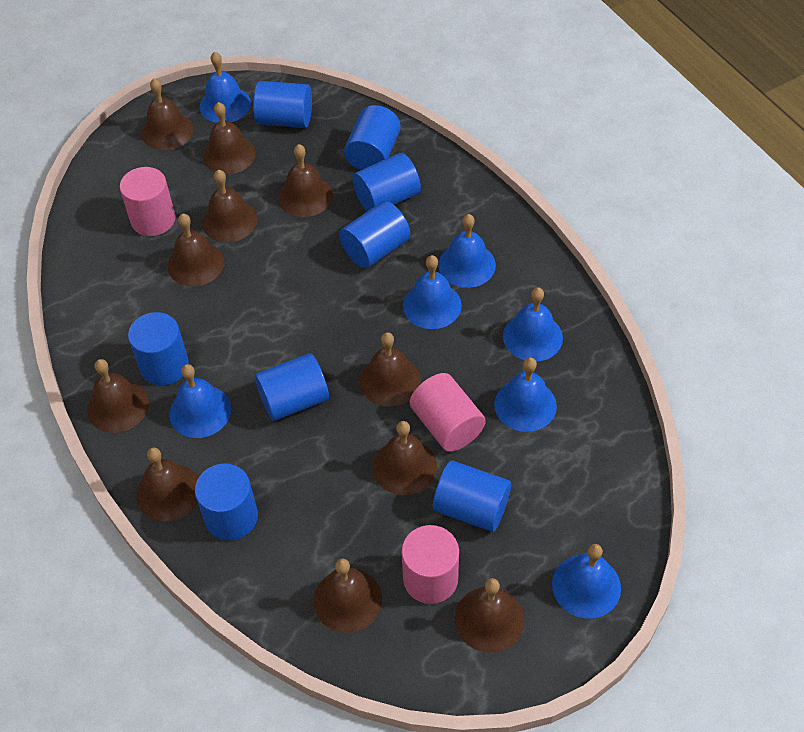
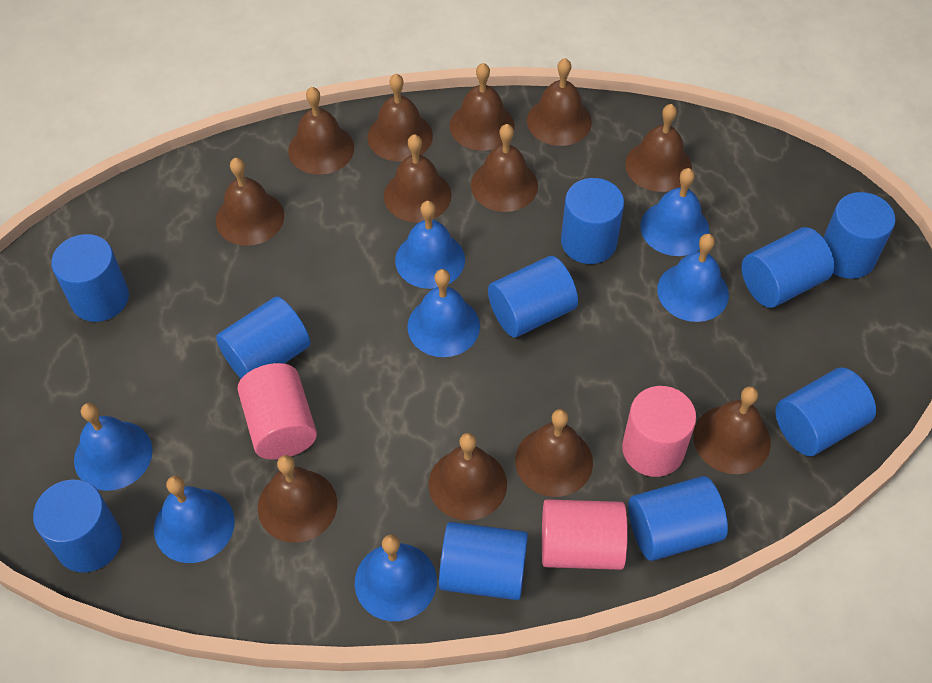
blue cylinder: 8 -> 10
brown bell: 11 -> 12

